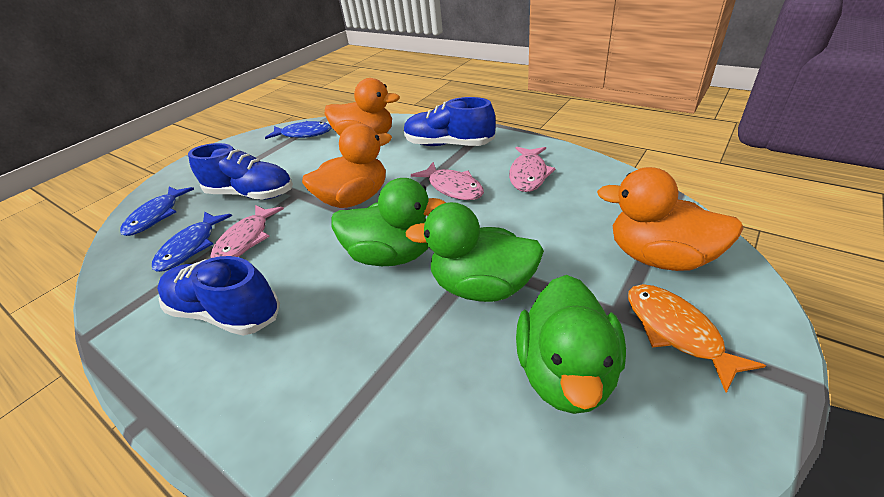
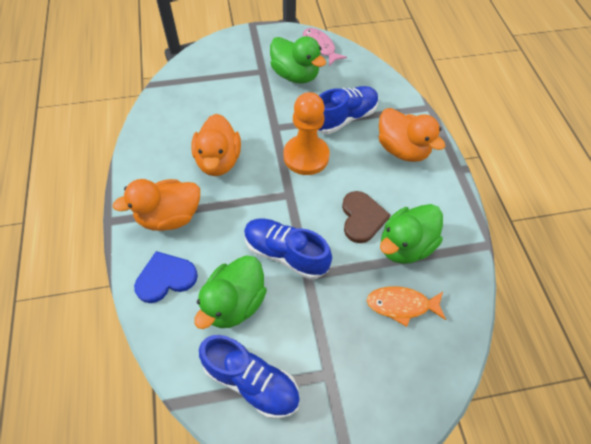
blue fish: 3 -> 0
blue heart: 0 -> 1
brown heart: 0 -> 1
orange pawn: 0 -> 1
pink fish: 3 -> 1

